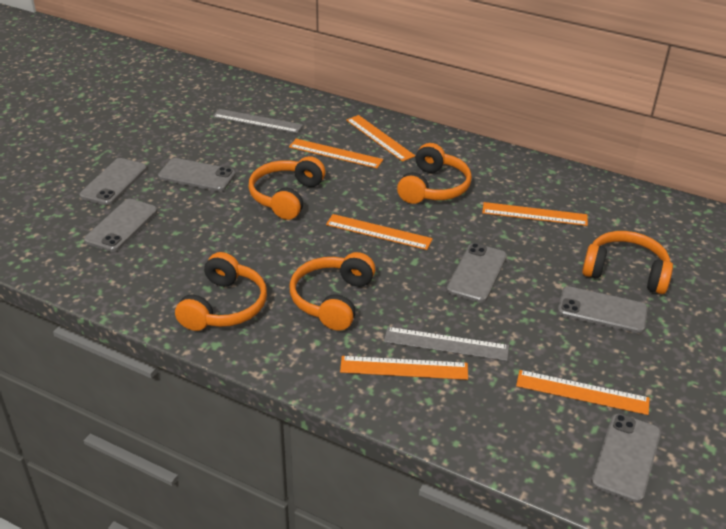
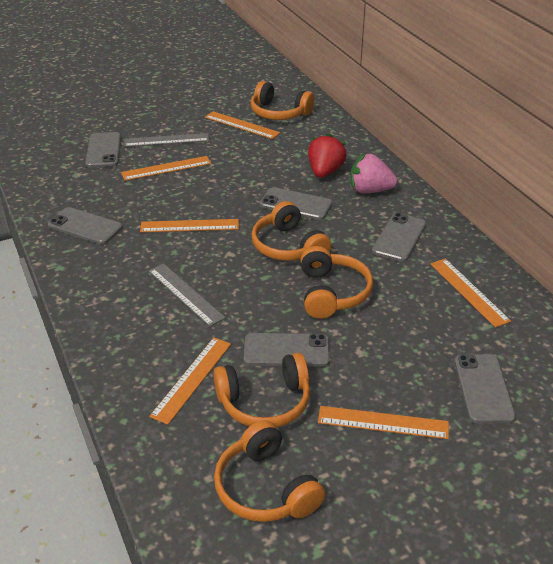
pink strawberry: 0 -> 1
red strawberry: 0 -> 1

